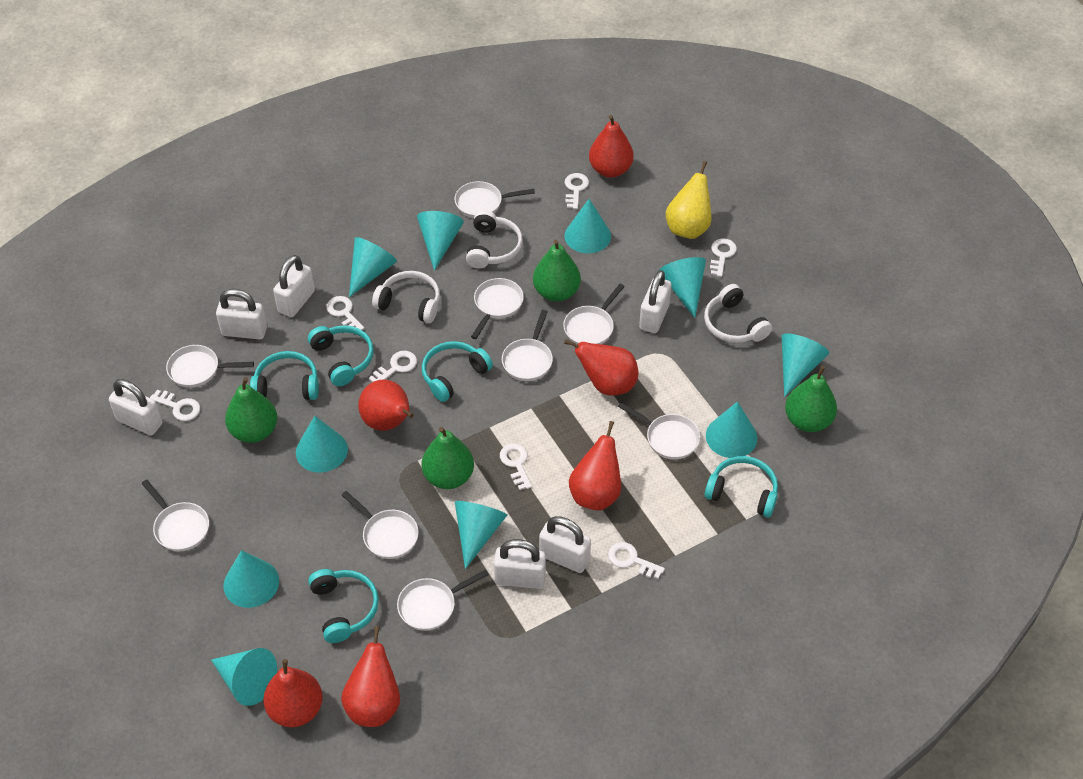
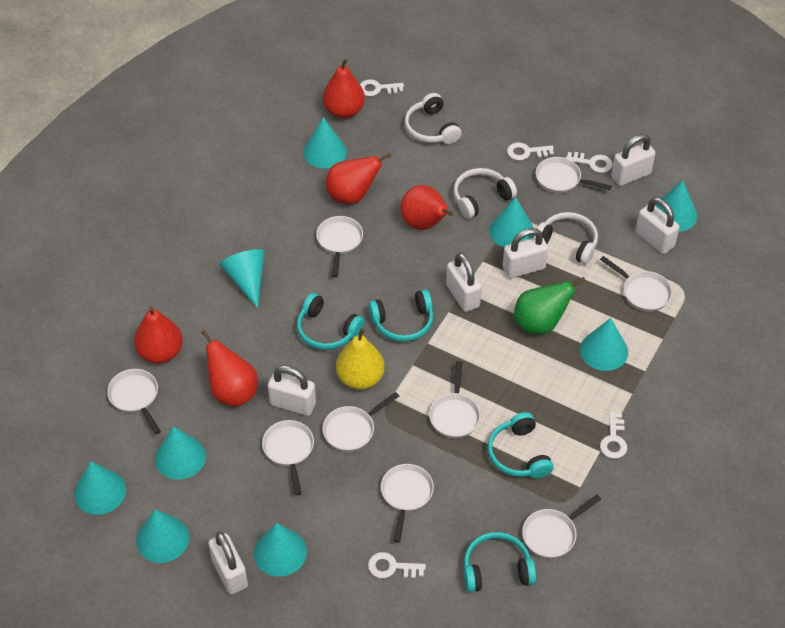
green pear: 4 -> 1
red pear: 6 -> 5
turquoise cone: 10 -> 9
turquoise headphones: 5 -> 4
white key: 7 -> 5

